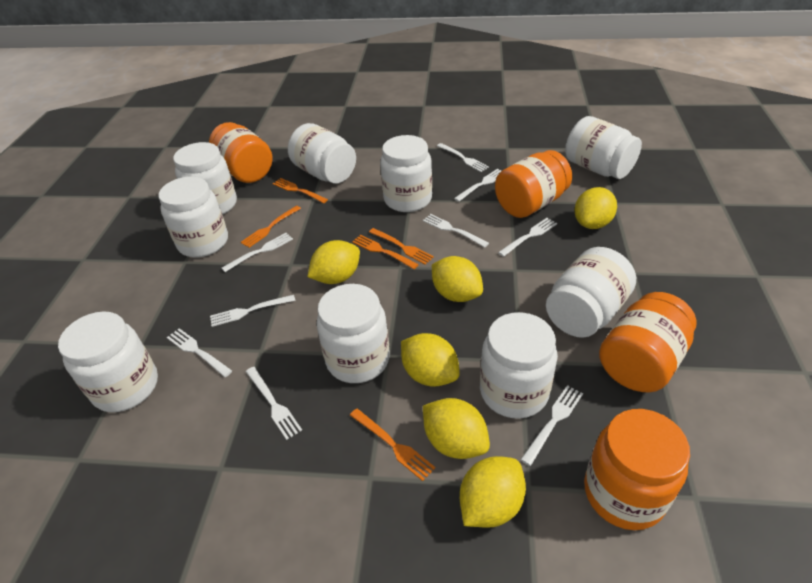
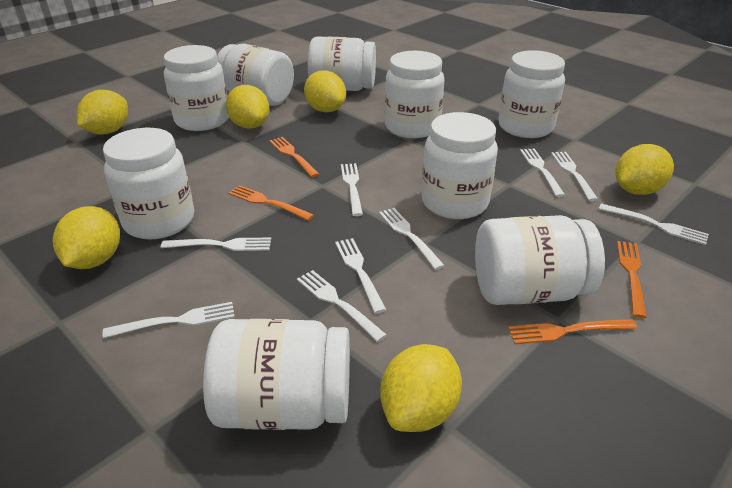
orange fork: 5 -> 4
orange jar: 4 -> 0

